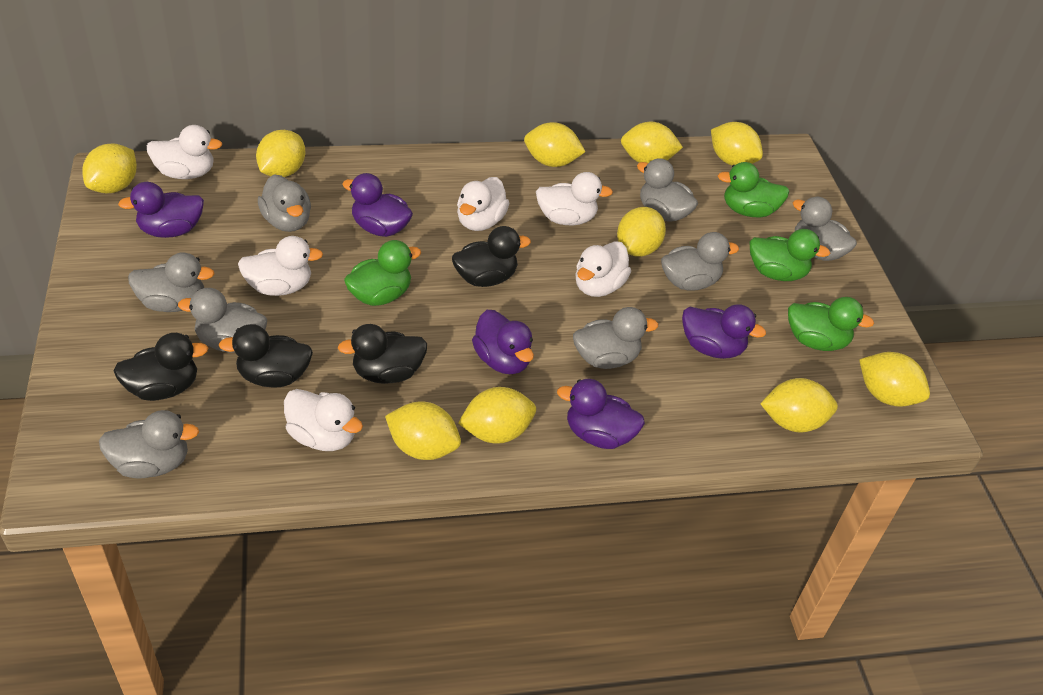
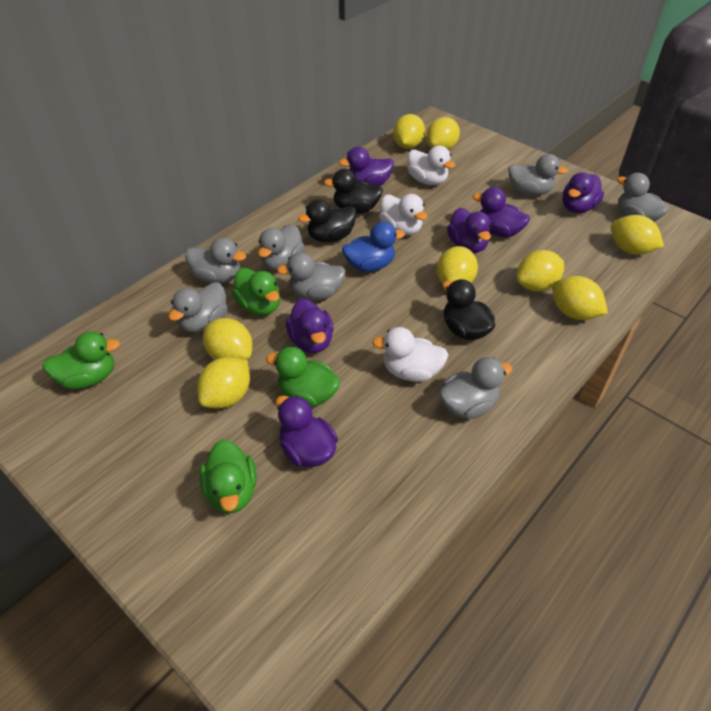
black duck: 4 -> 3
blue duck: 0 -> 1
grey duck: 8 -> 7
purple duck: 5 -> 6
white duck: 6 -> 3
yellow lemon: 10 -> 8

